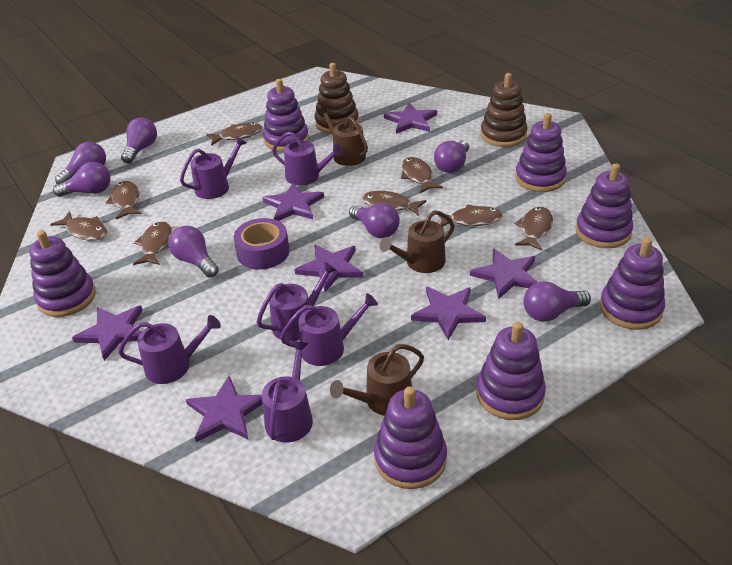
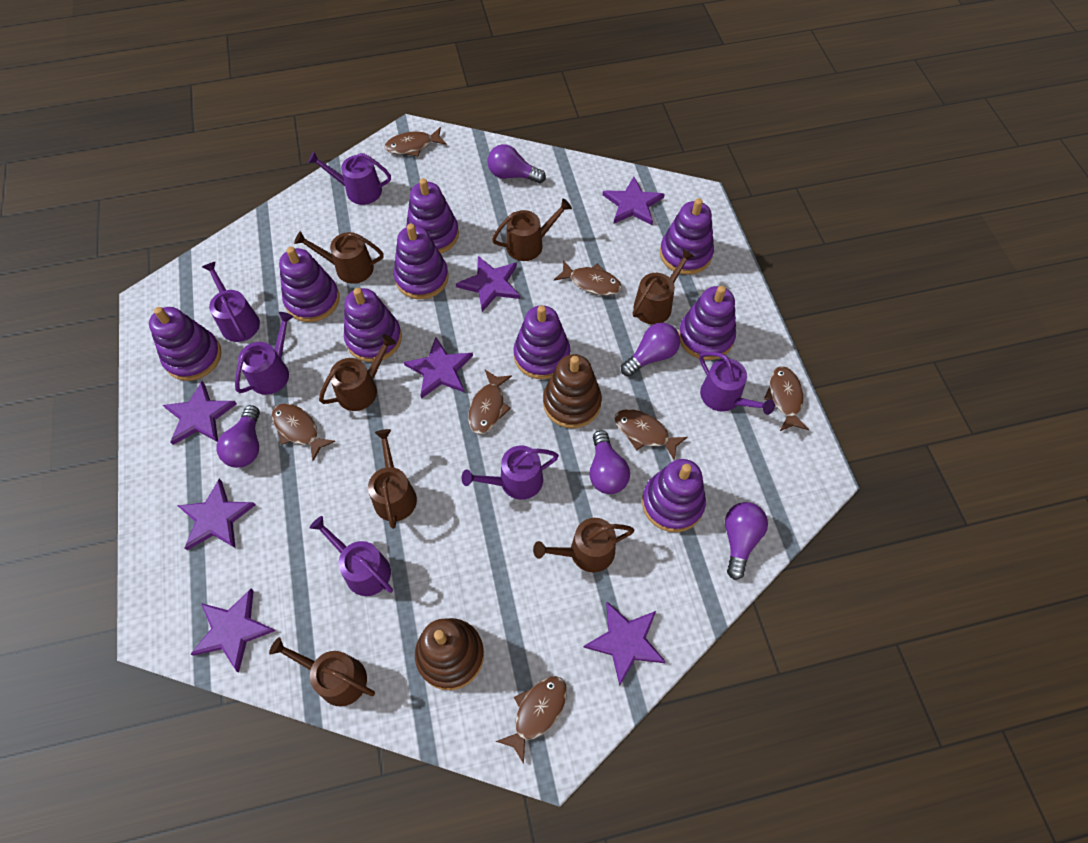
brown fish: 8 -> 7
brown watering can: 3 -> 7
purple light bulb: 7 -> 5
purple stacking toy: 7 -> 9
purple tape: 1 -> 0

